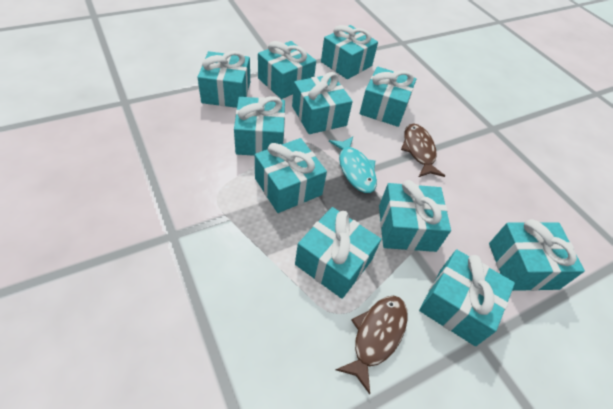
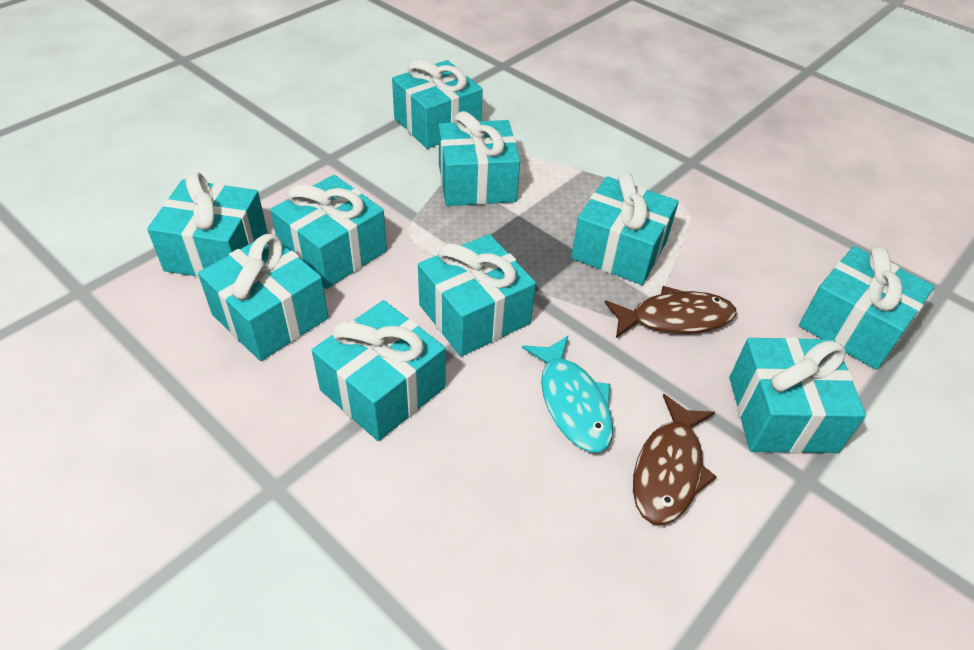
turquoise gift: 11 -> 10

